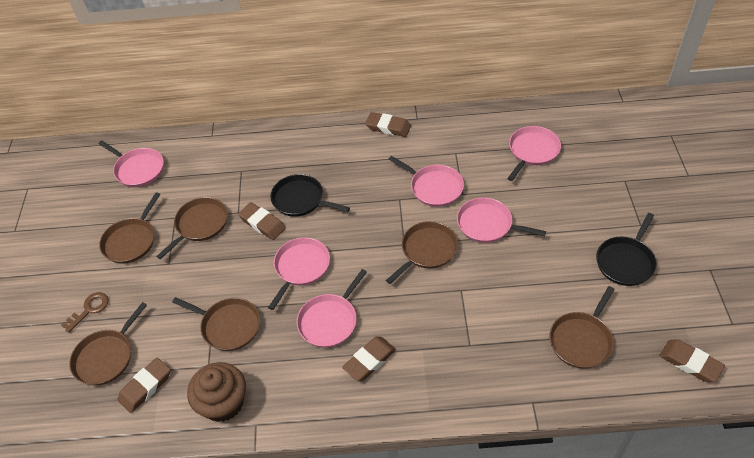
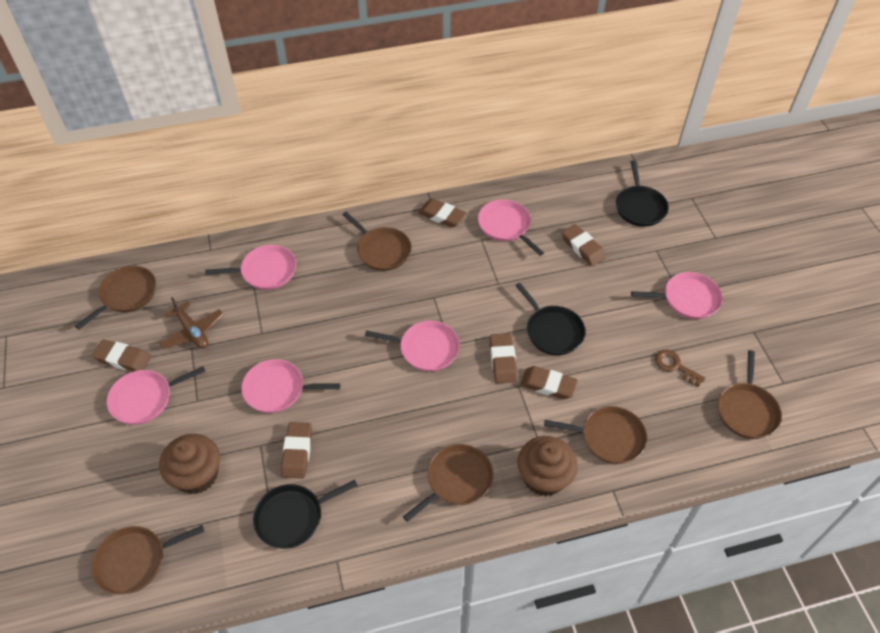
black pan: 2 -> 3
brown cupcake: 1 -> 2
brown eraser: 5 -> 6
brown plane: 0 -> 1

